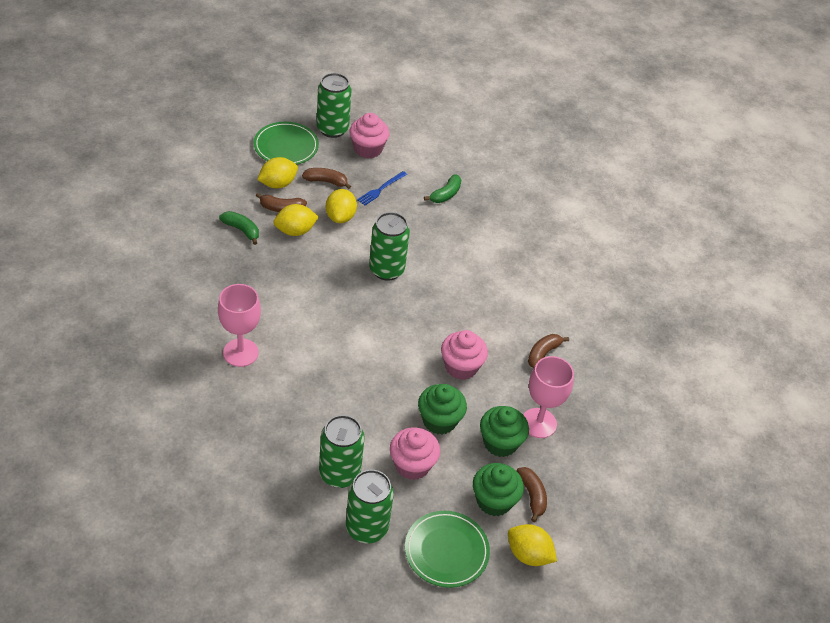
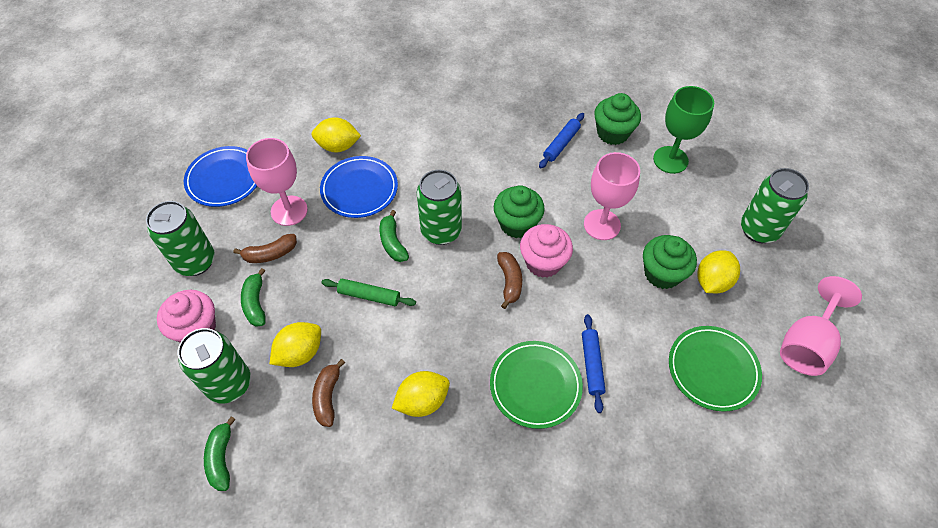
blue fork: 1 -> 0
blue plate: 0 -> 2
blue rolling pin: 0 -> 2
brown banana: 4 -> 3
green banana: 2 -> 3
green goblet: 0 -> 1
green rolling pin: 0 -> 1
pink cupcake: 3 -> 2
pink goblet: 2 -> 3

